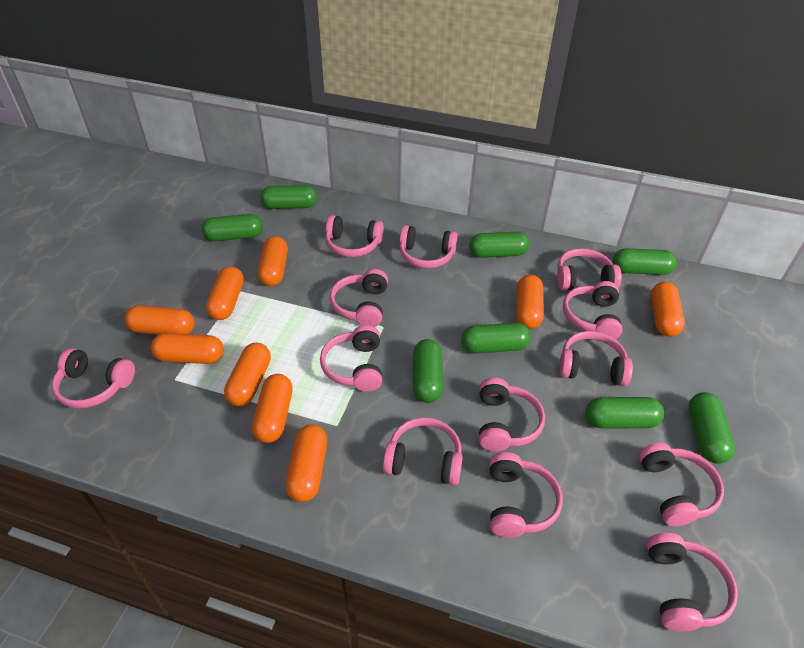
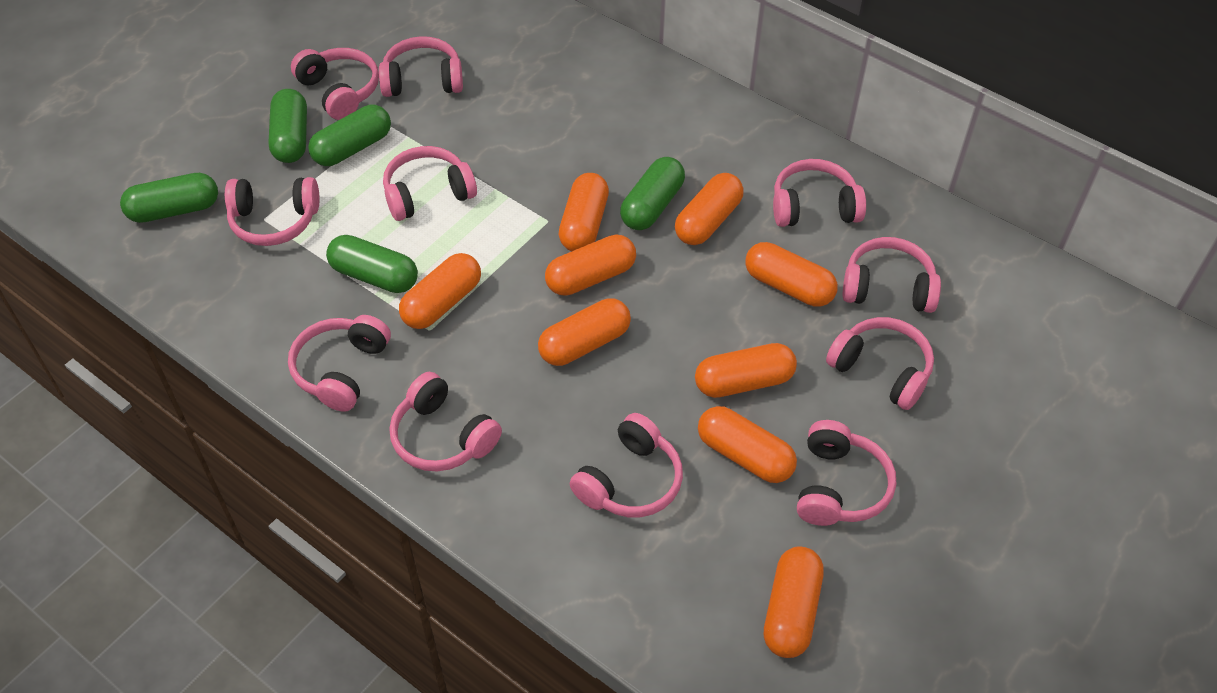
green capsule: 8 -> 5
pink headphones: 13 -> 11

